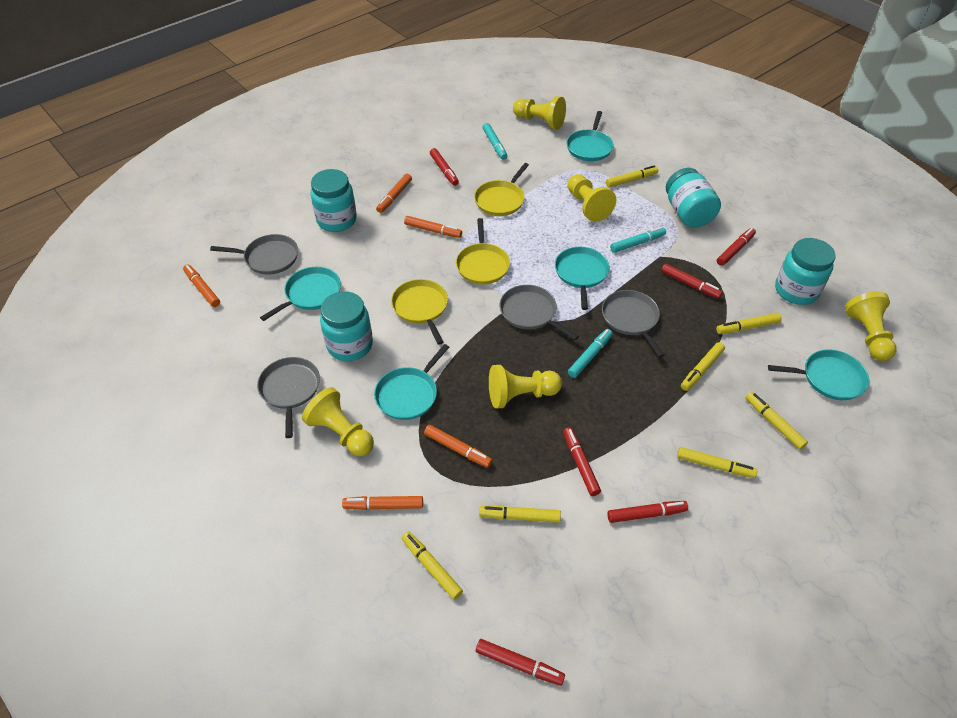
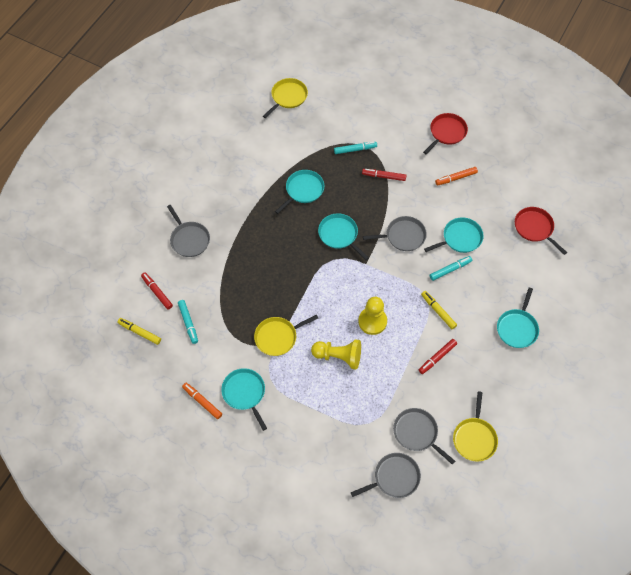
orange marker: 5 -> 2
red marker: 6 -> 3
red pan: 0 -> 2
turquoise jar: 4 -> 0
yellow marker: 7 -> 2
yellow pawn: 5 -> 2

